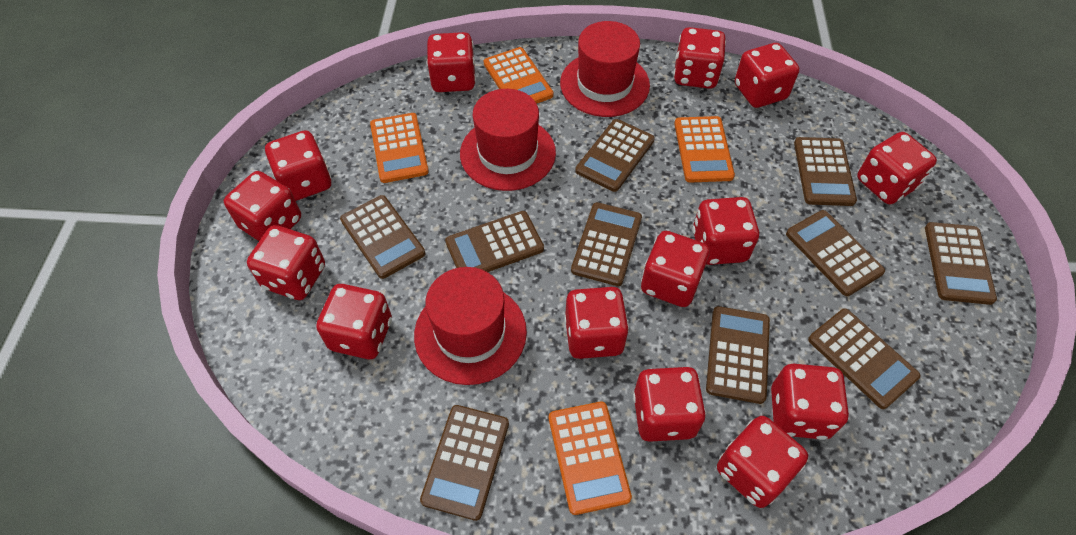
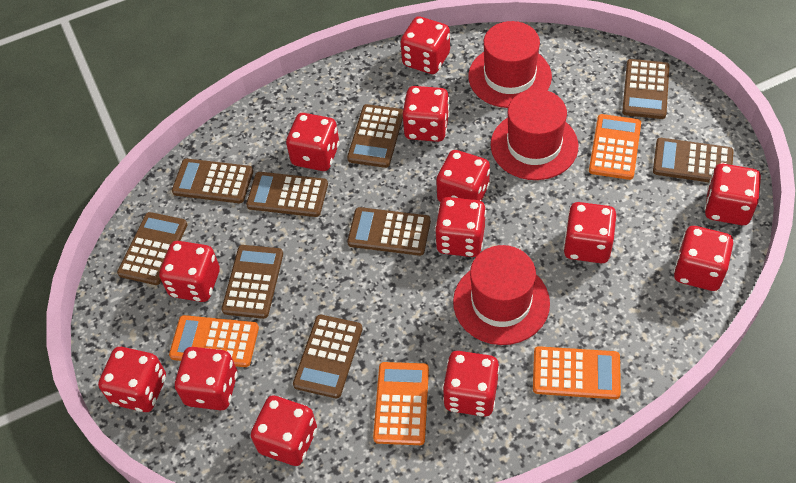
brown calculator: 10 -> 9
red dice: 14 -> 13

